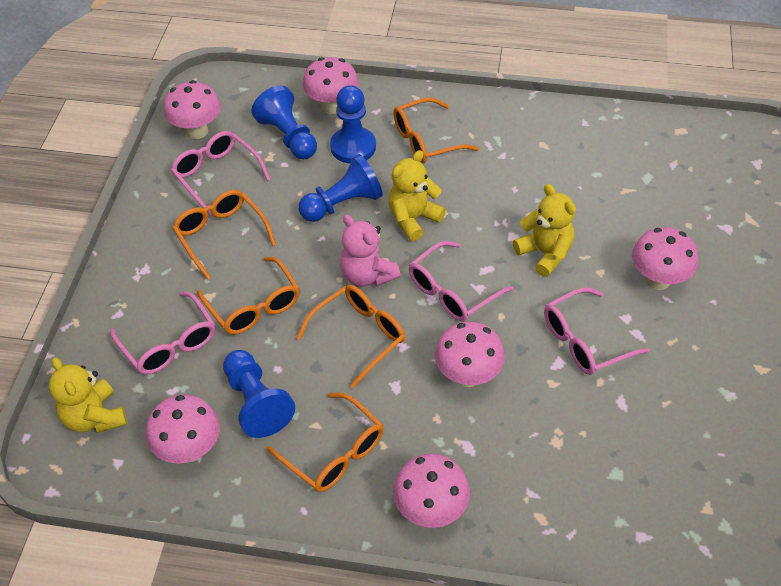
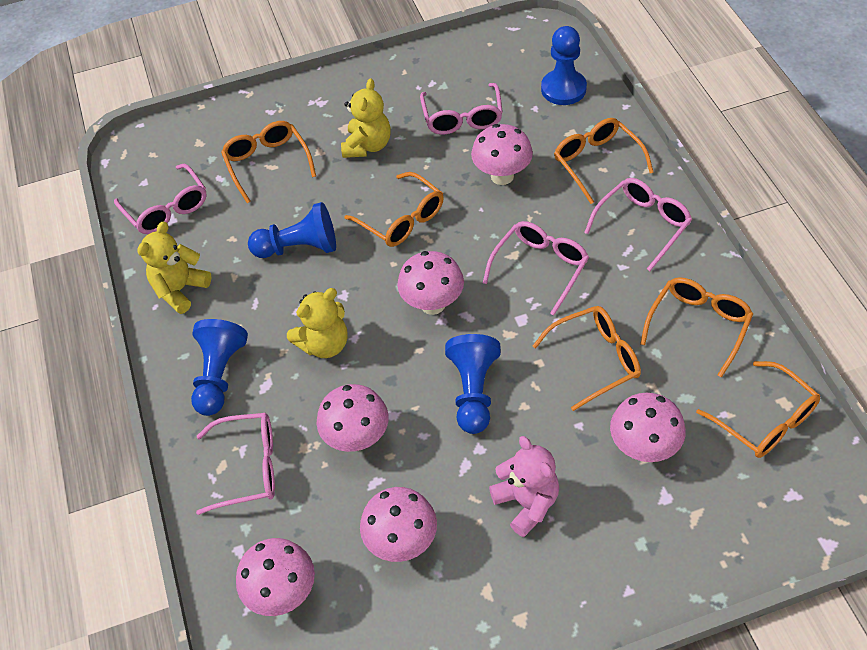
orange glasses: 5 -> 6
pink glasses: 4 -> 5

